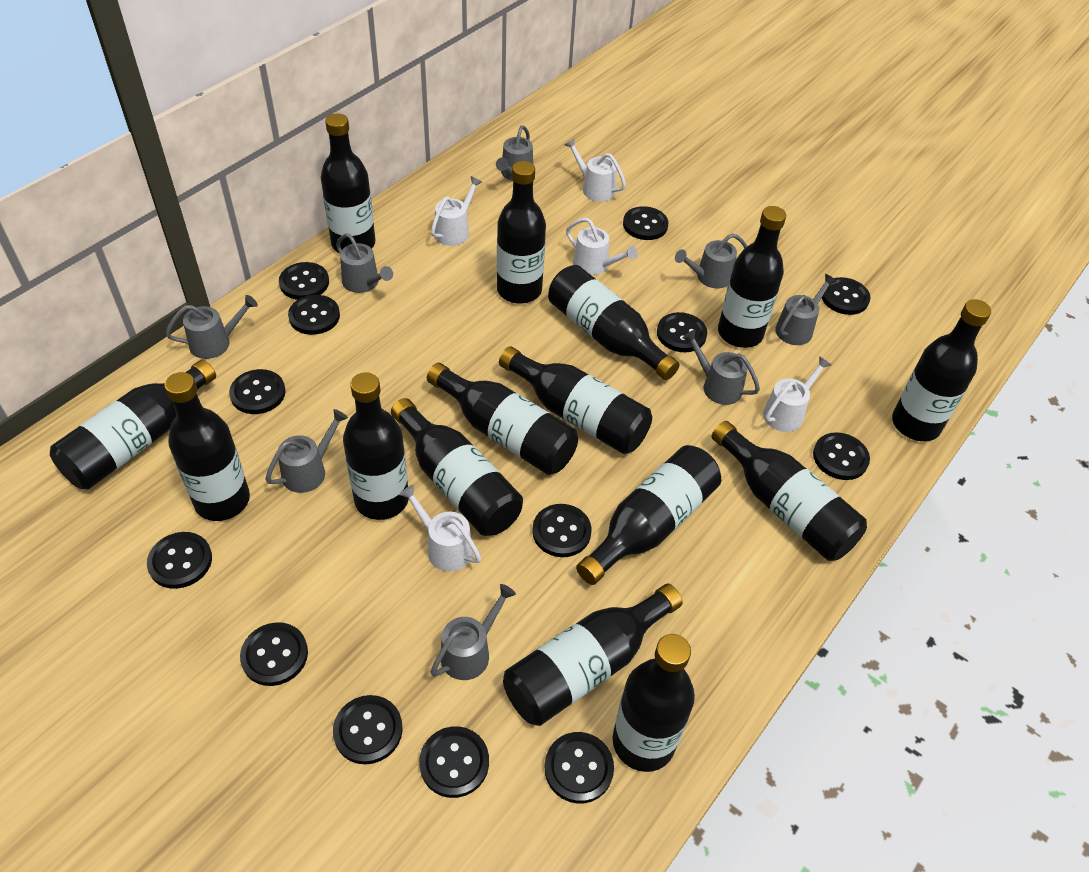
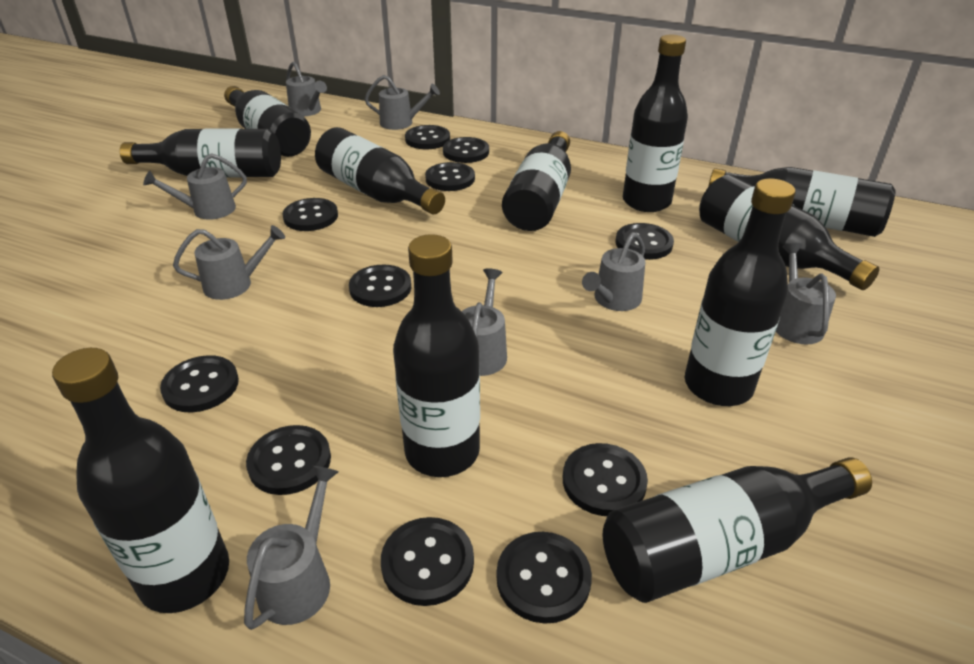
black bottle: 15 -> 11
black button: 13 -> 11
white watering can: 5 -> 0

